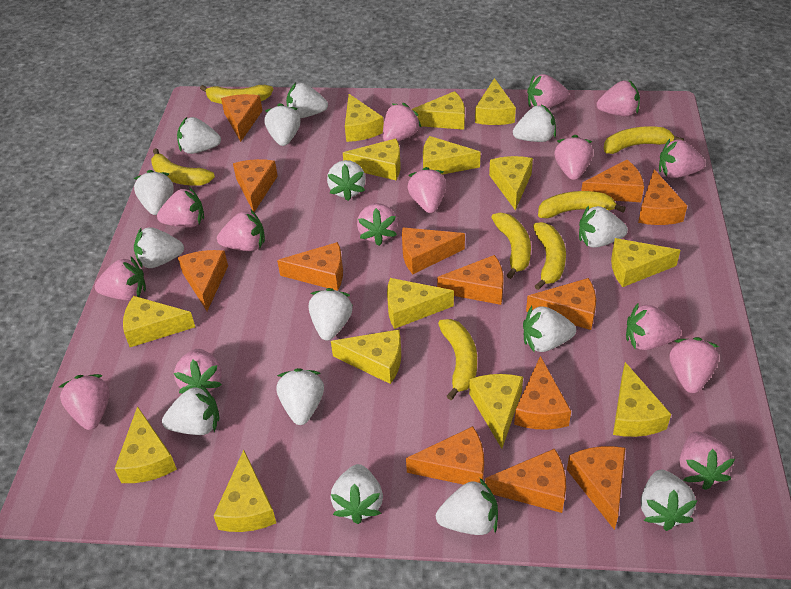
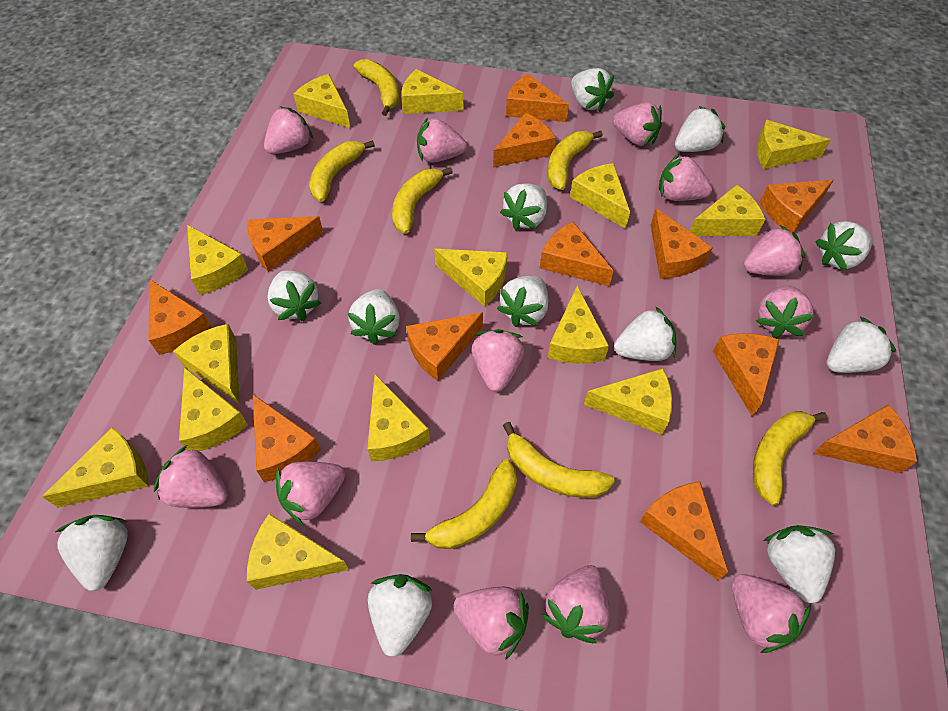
orange cheese: 13 -> 12
pink strawberry: 15 -> 12
white strawberry: 15 -> 12

